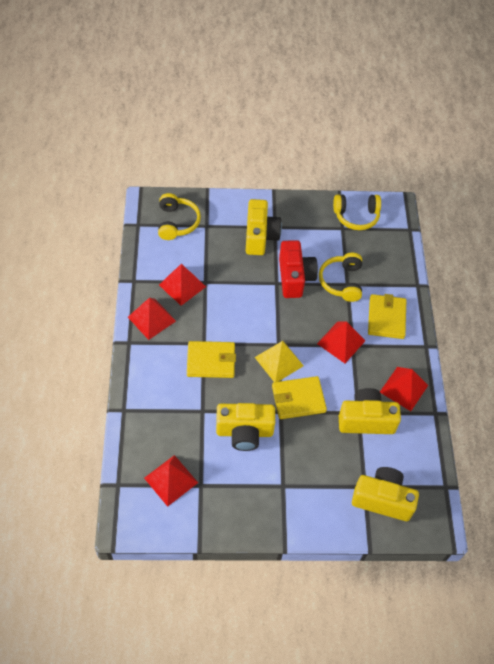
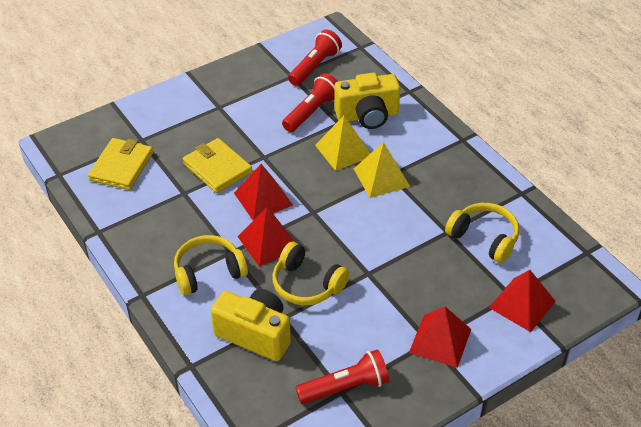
red camera: 1 -> 0
red flashlight: 0 -> 3
red pyramid: 5 -> 4
yellow camera: 4 -> 2
yellow pyramid: 1 -> 2
yellow wallet: 3 -> 2

